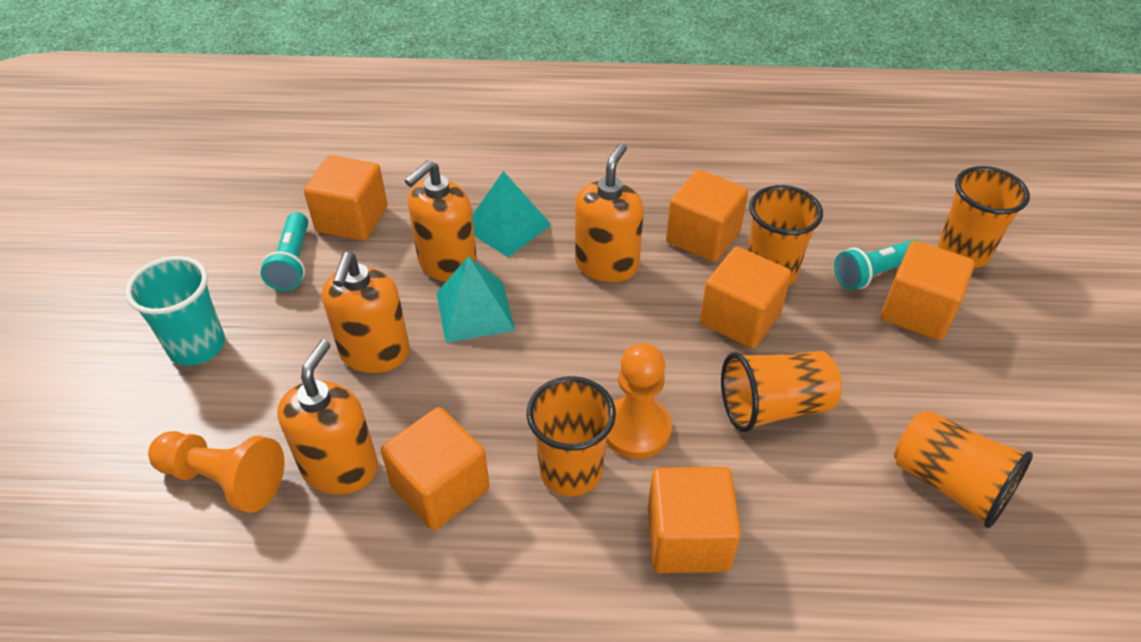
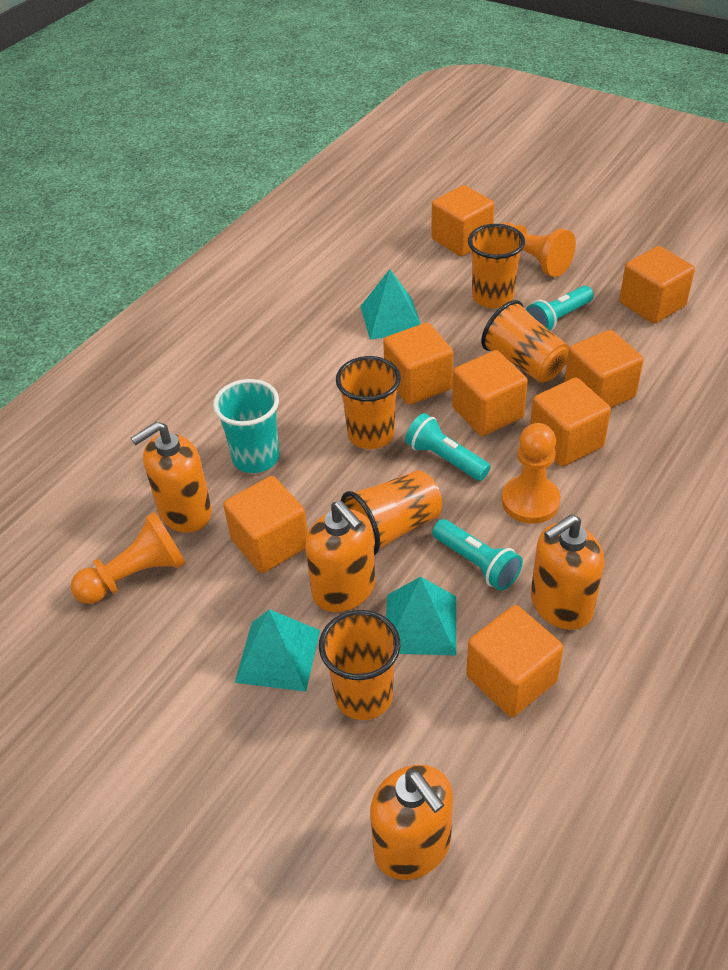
orange cube: 6 -> 8
orange pawn: 2 -> 3
turquoise flashlight: 2 -> 3
turquoise pyramid: 2 -> 3

